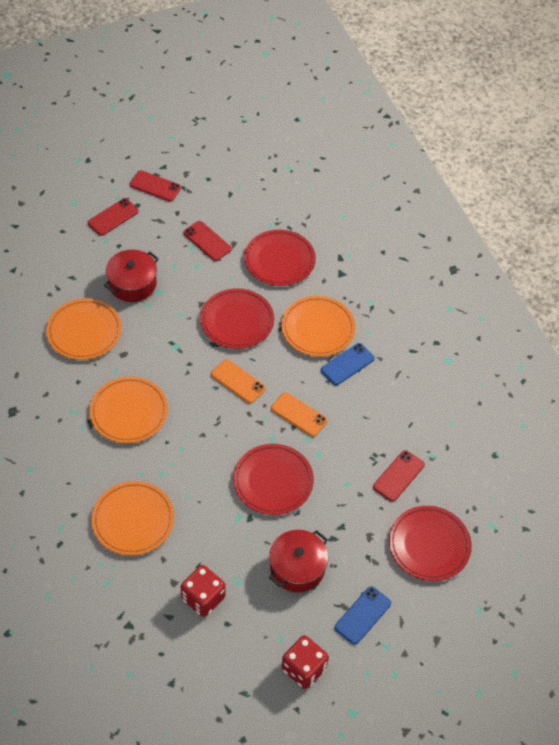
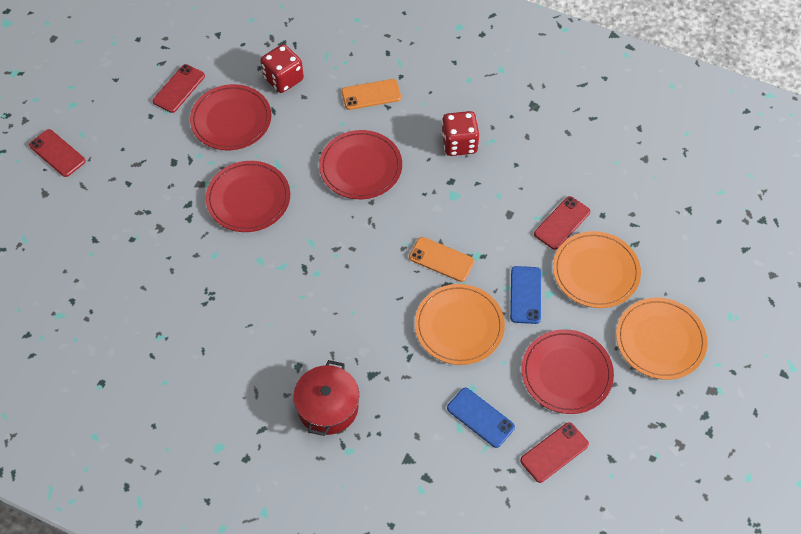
orange plate: 4 -> 3
red pot: 2 -> 1

